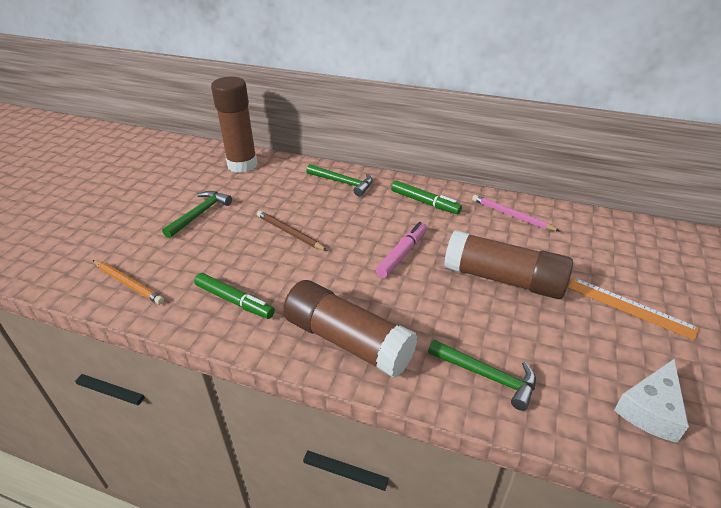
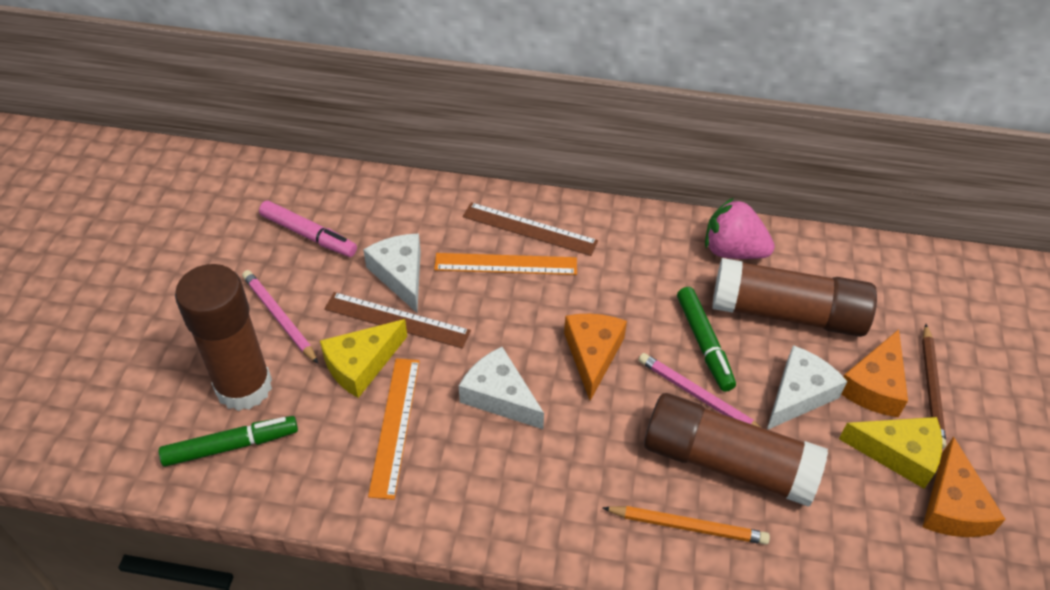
brown ruler: 0 -> 2
green hammer: 3 -> 0
orange cheese: 0 -> 3
orange ruler: 1 -> 2
pink pencil: 1 -> 2
pink strawberry: 0 -> 1
white cheese: 1 -> 3
yellow cheese: 0 -> 2

